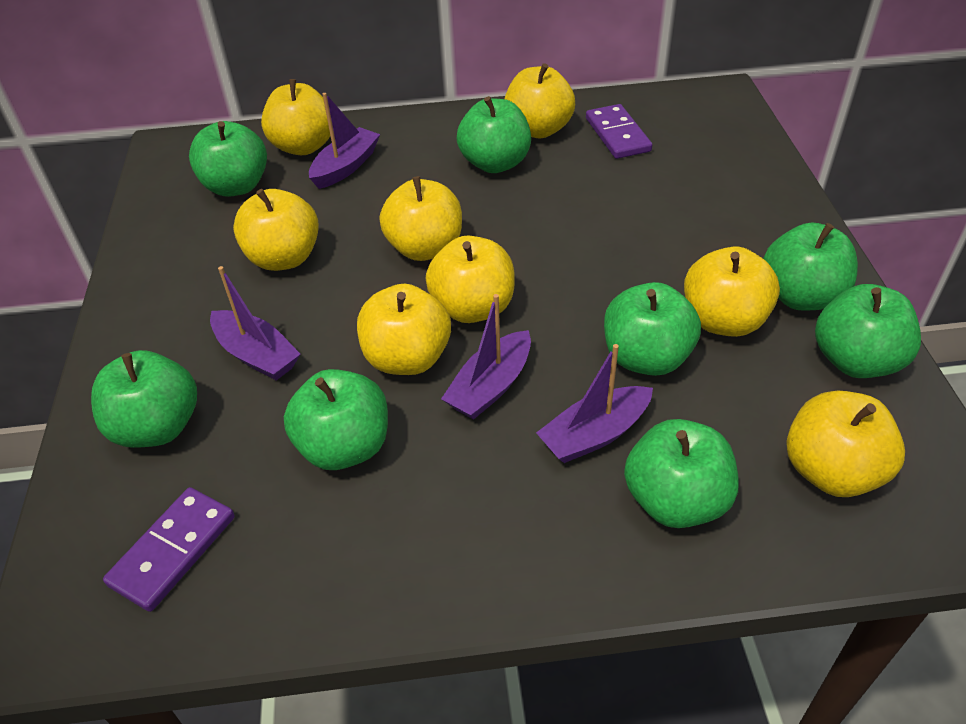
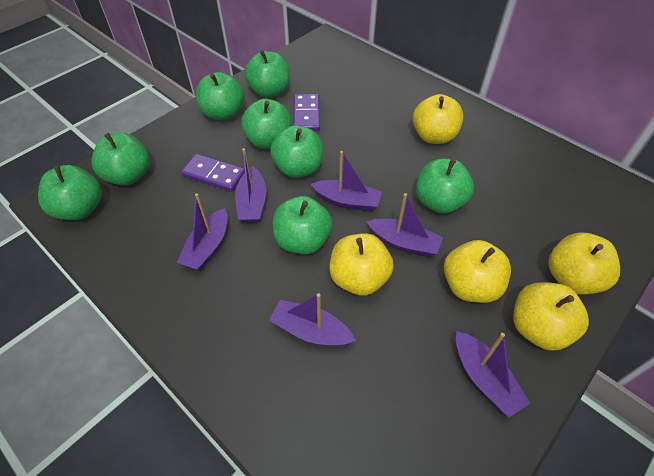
purple boat: 4 -> 6
yellow apple: 8 -> 5

